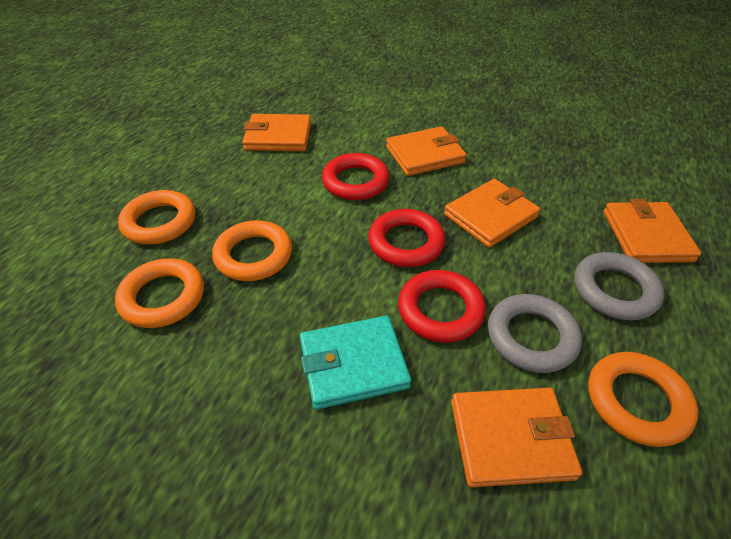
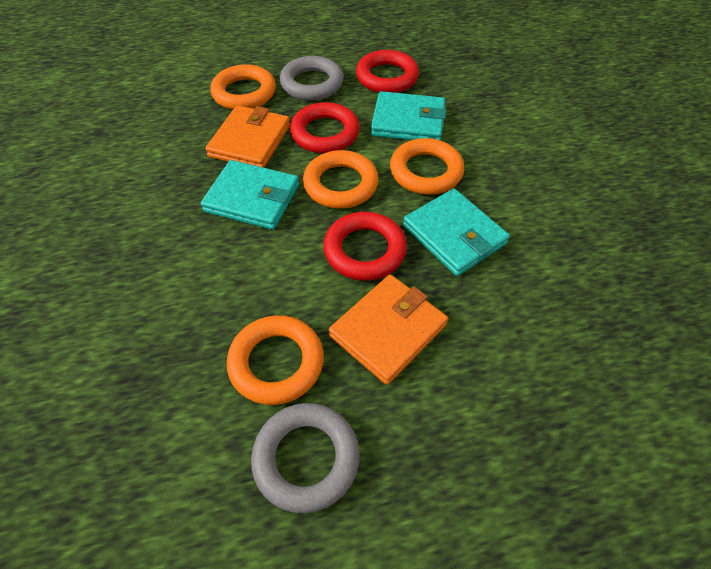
orange wallet: 5 -> 2
turquoise wallet: 1 -> 3

